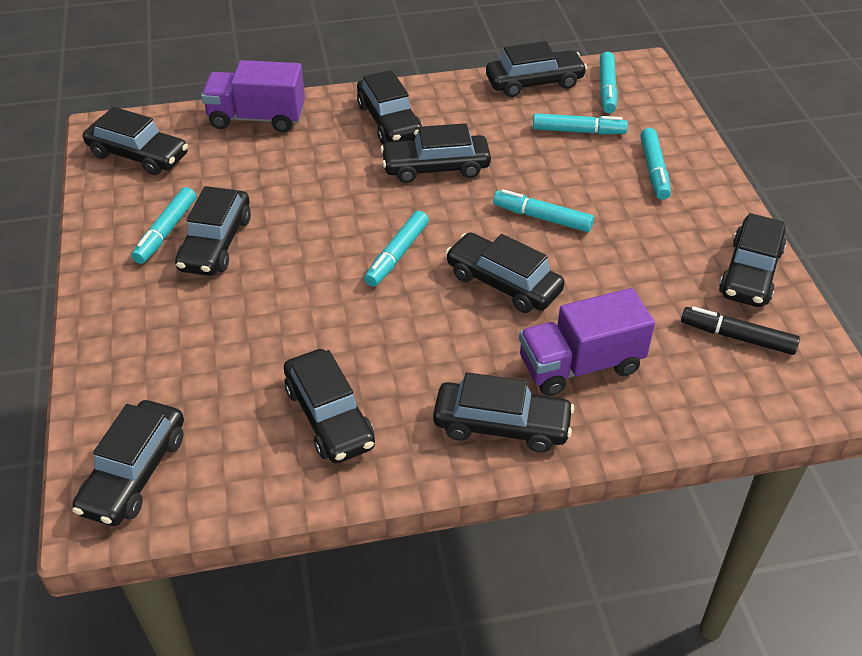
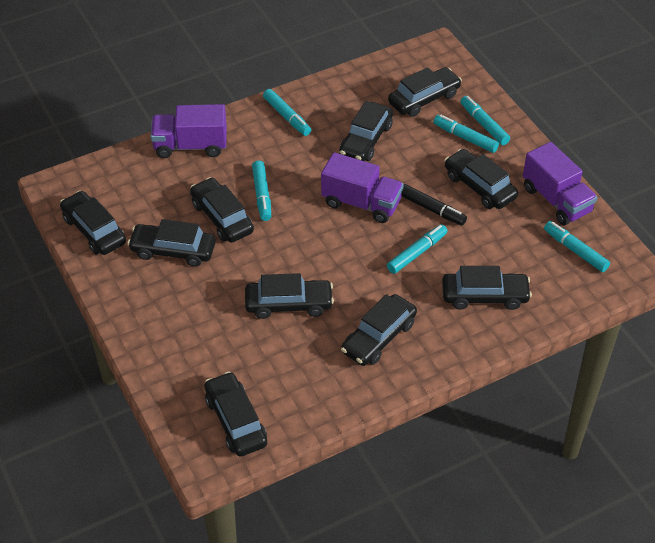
purple truck: 2 -> 3

